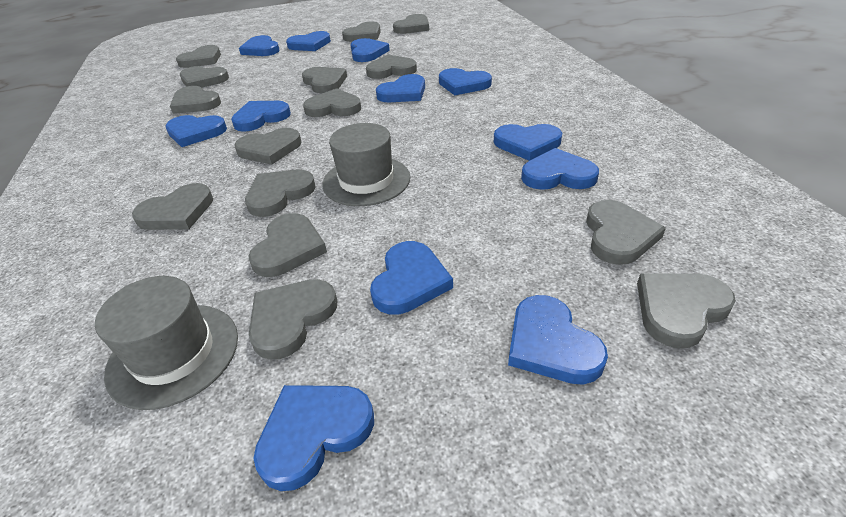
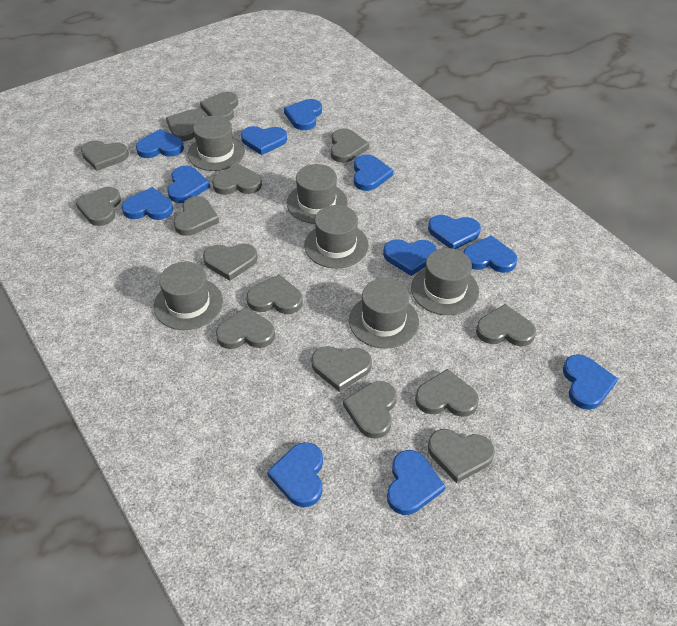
grey hat: 2 -> 6

